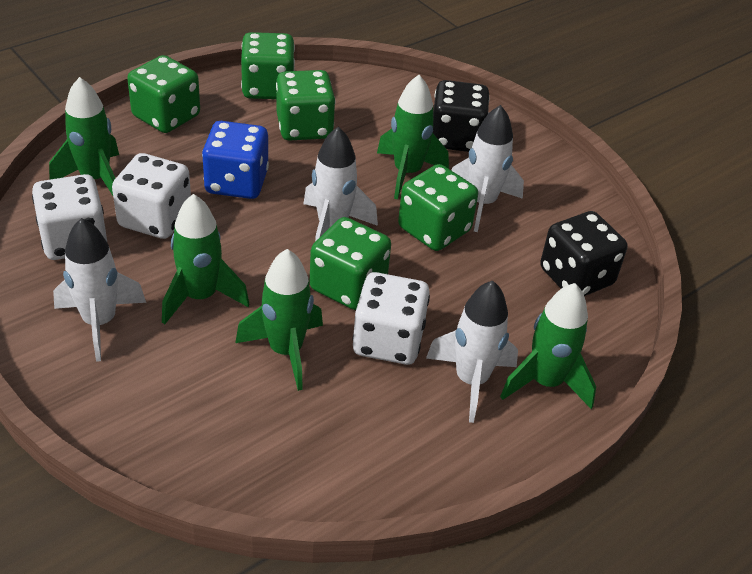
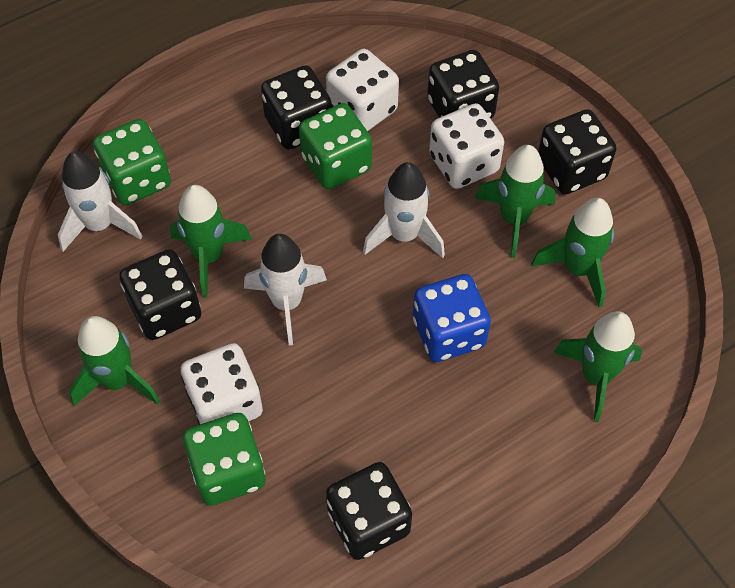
black dice: 2 -> 5
green dice: 5 -> 3
white rocket: 4 -> 3

